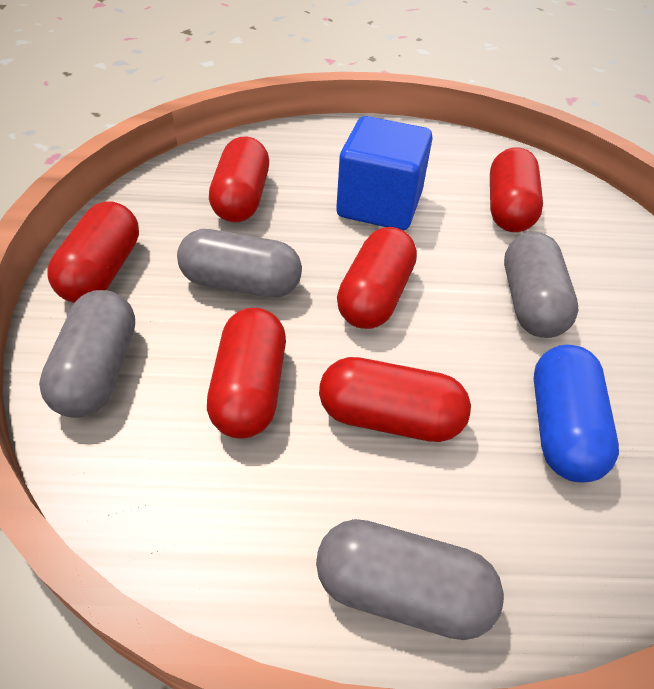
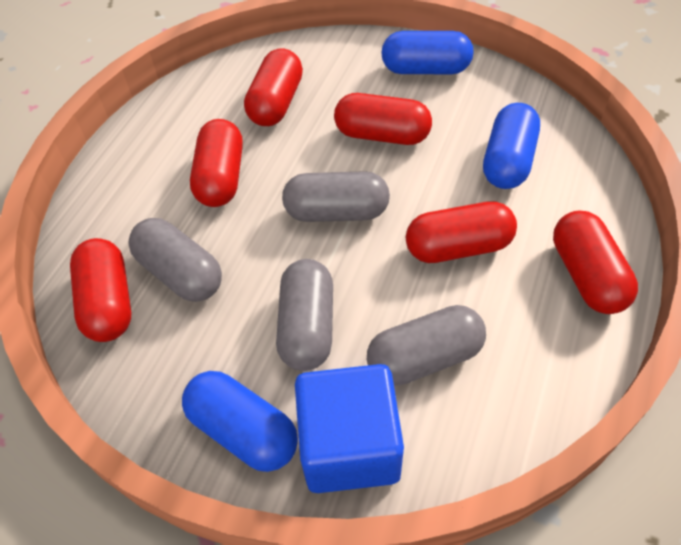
blue capsule: 1 -> 3

